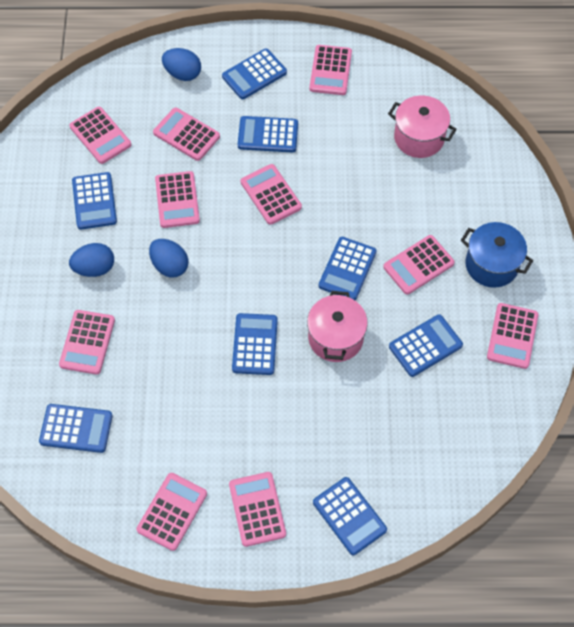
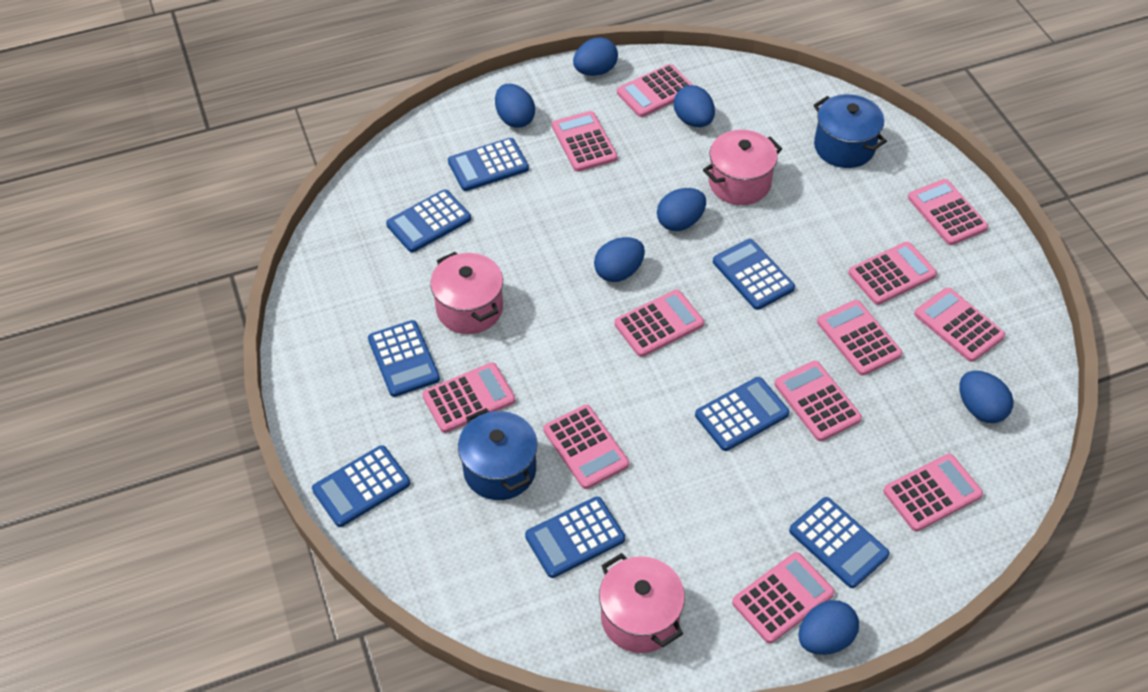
blue egg: 3 -> 7
blue pot: 1 -> 2
pink calculator: 10 -> 12
pink pot: 2 -> 3

